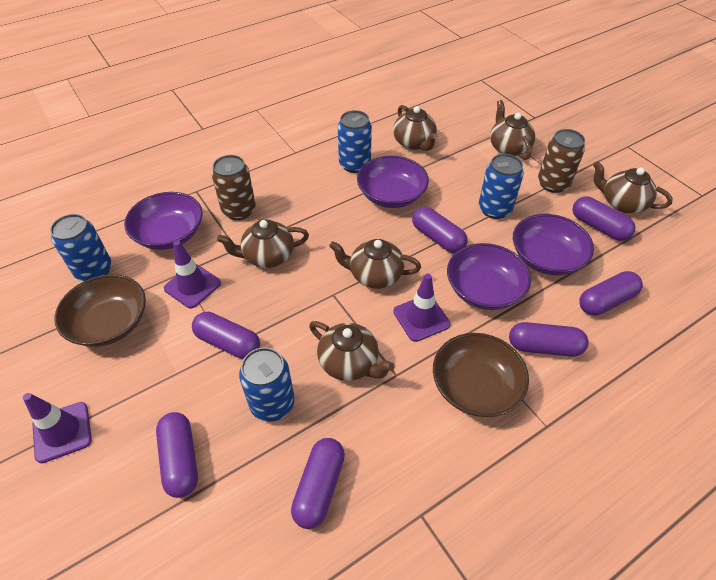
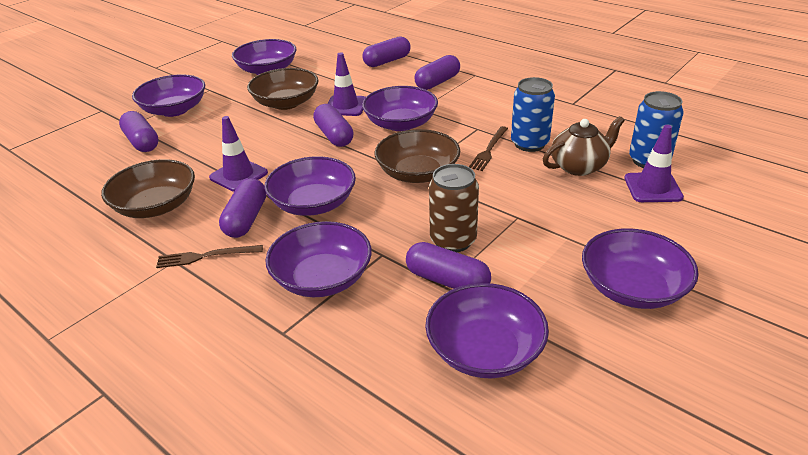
blue can: 4 -> 2
brown bowl: 2 -> 3
brown can: 2 -> 1
brown fork: 0 -> 2
brown teapot: 6 -> 1
purple bowl: 4 -> 7
purple capsule: 7 -> 6

